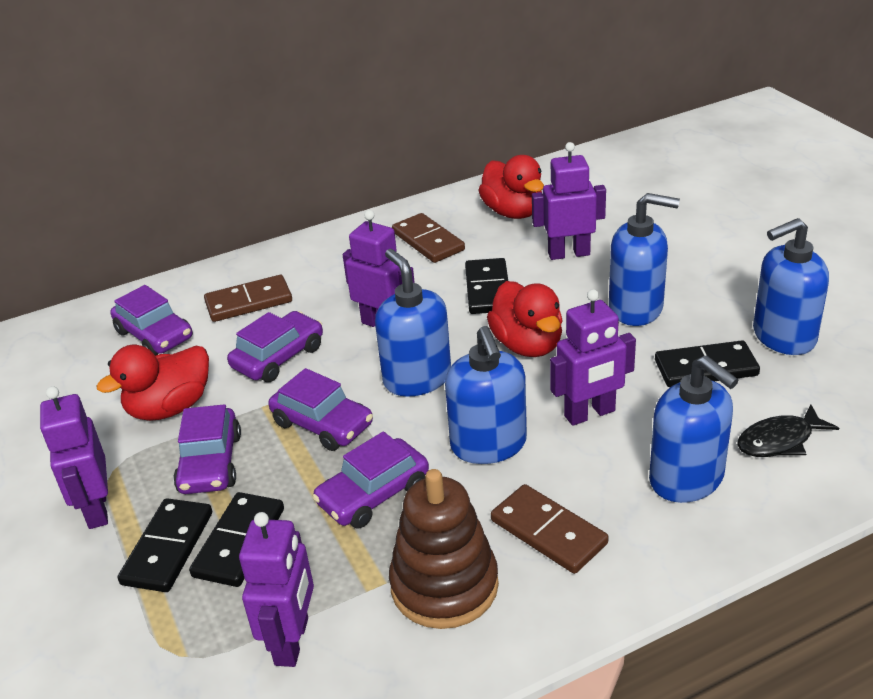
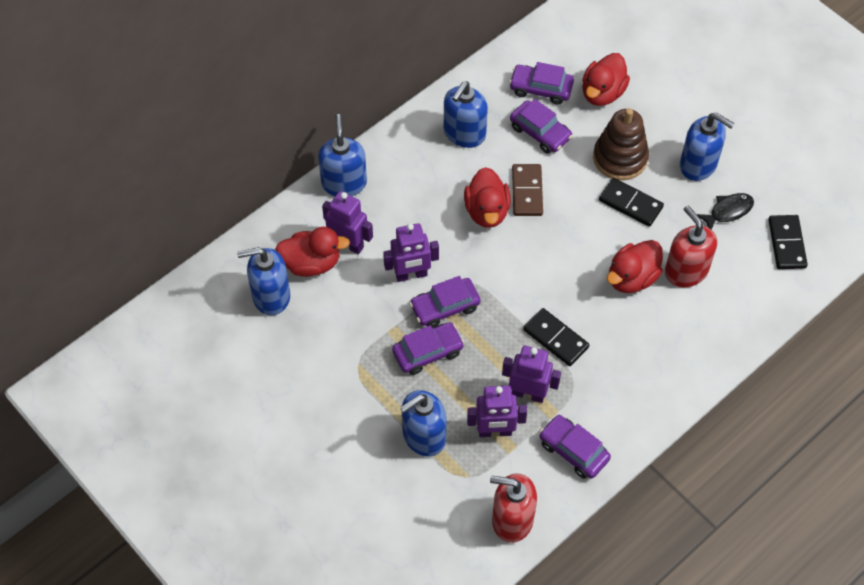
black domino: 4 -> 3
brown domino: 3 -> 1
purple robot: 5 -> 4
red duck: 3 -> 4
red soap dispenser: 0 -> 2

